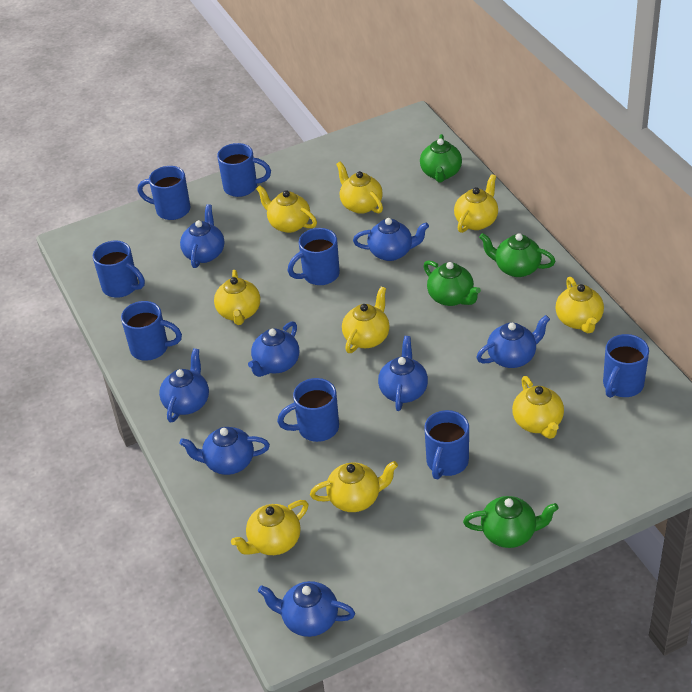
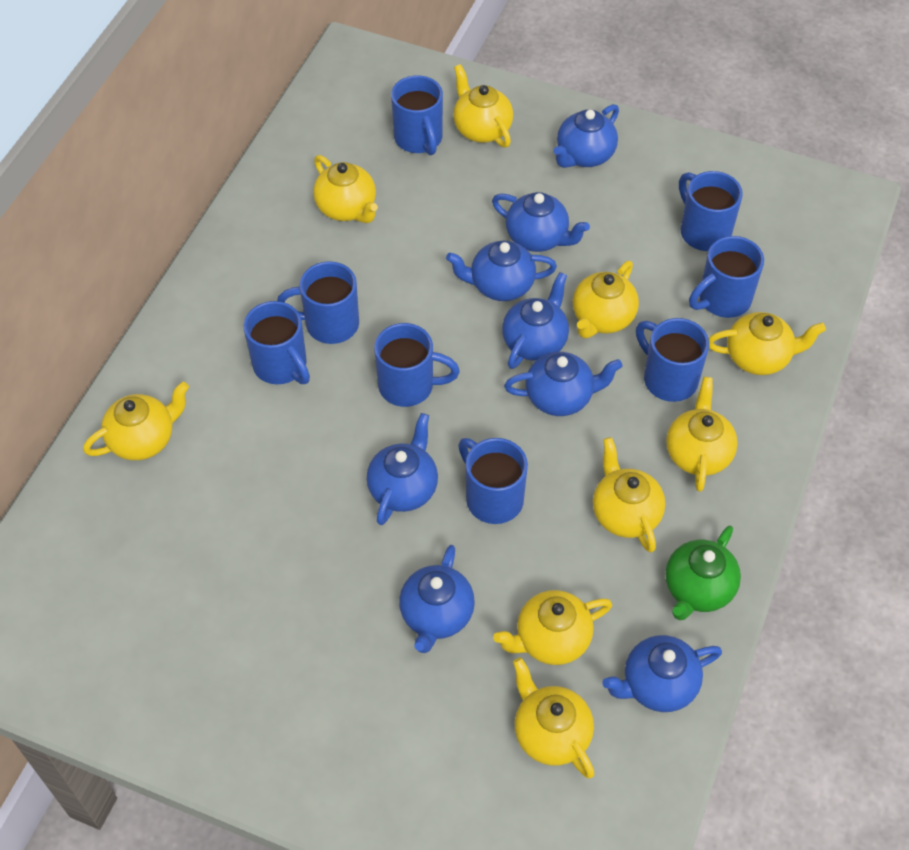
green teapot: 4 -> 1

